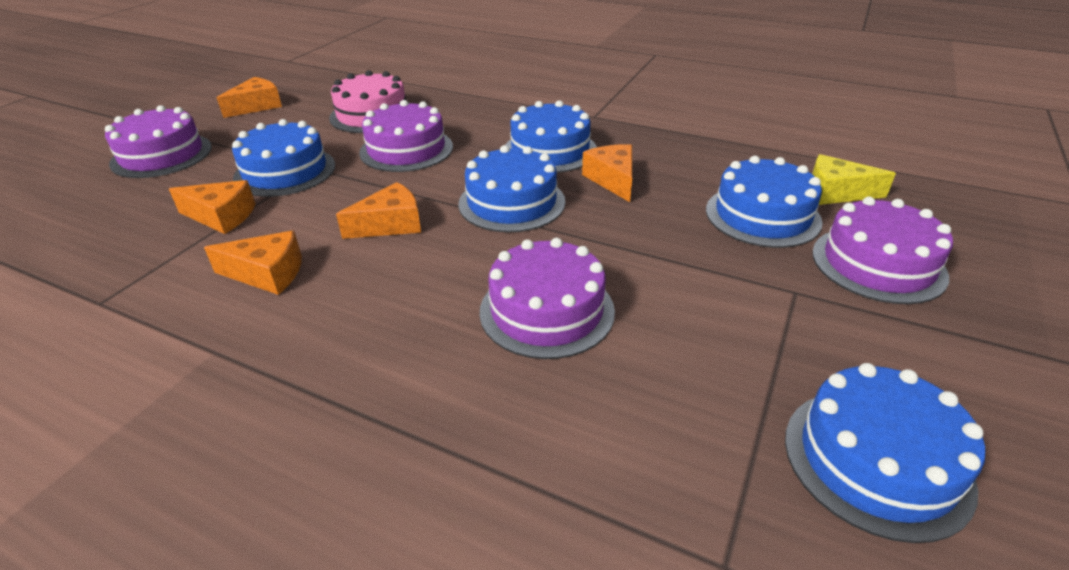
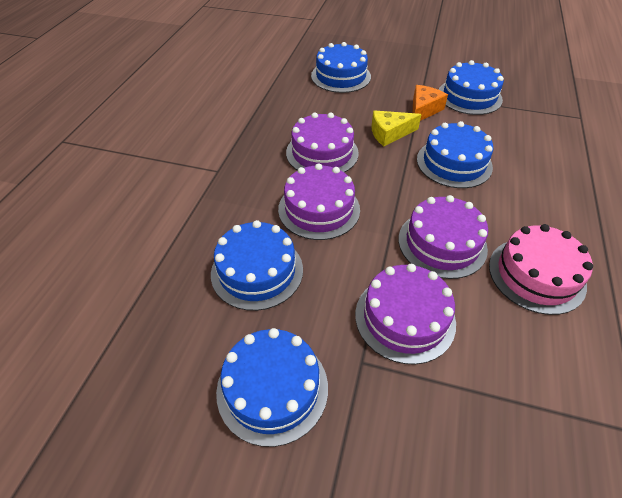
orange cheese: 5 -> 1

